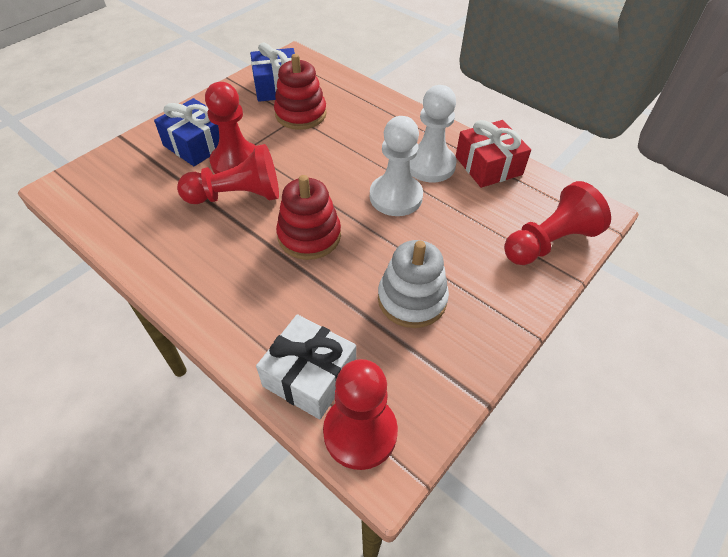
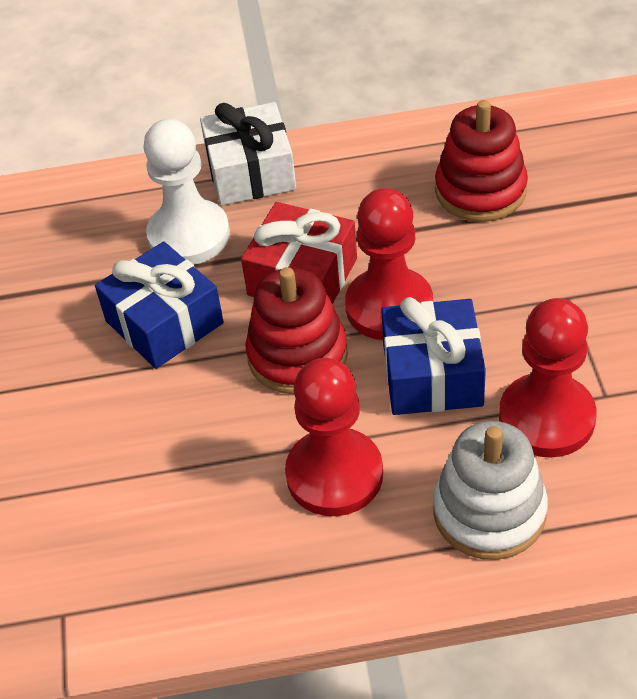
red pawn: 4 -> 3
white pawn: 2 -> 1

